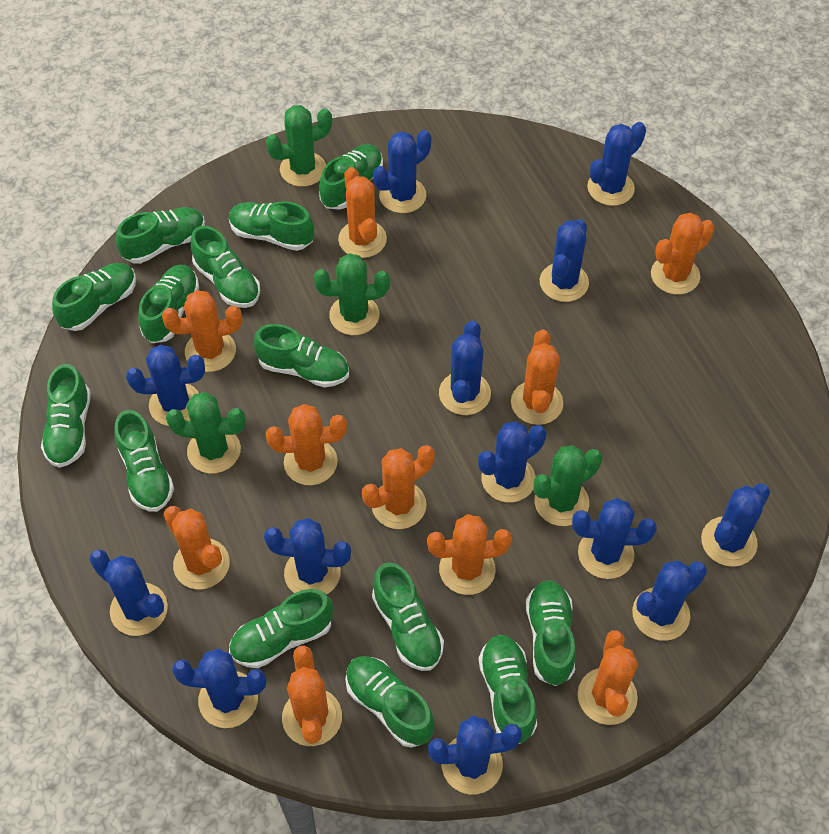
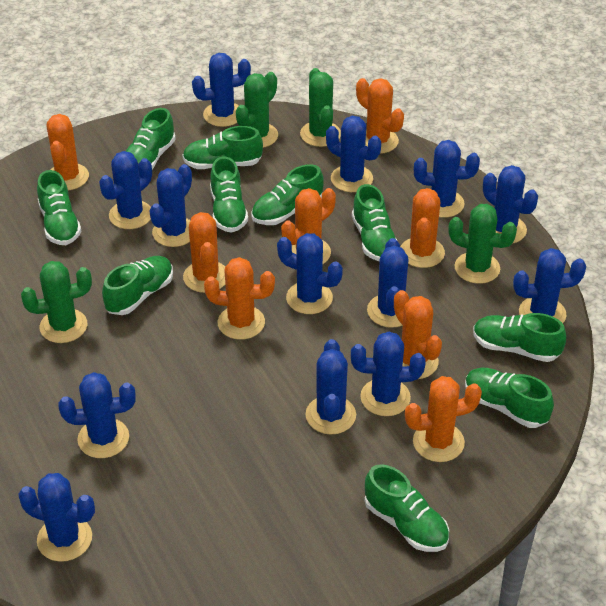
green shoe: 14 -> 10
orange cactus: 10 -> 8

